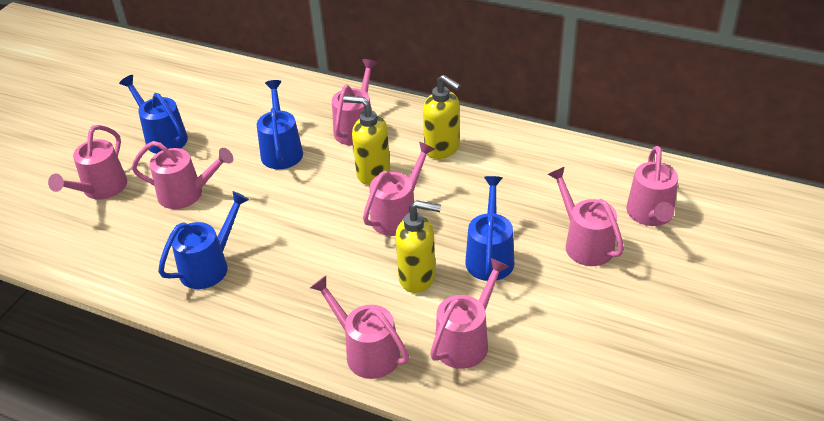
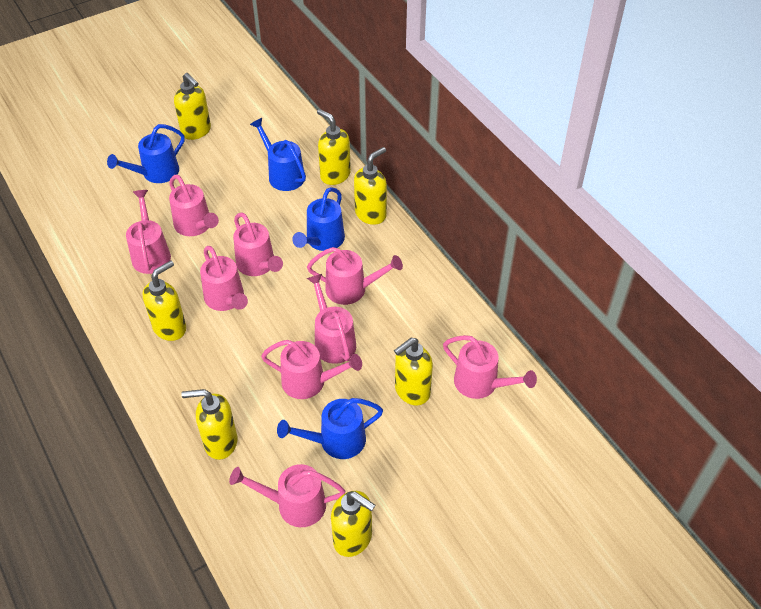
pink watering can: 8 -> 9
yellow soap dispenser: 3 -> 7

